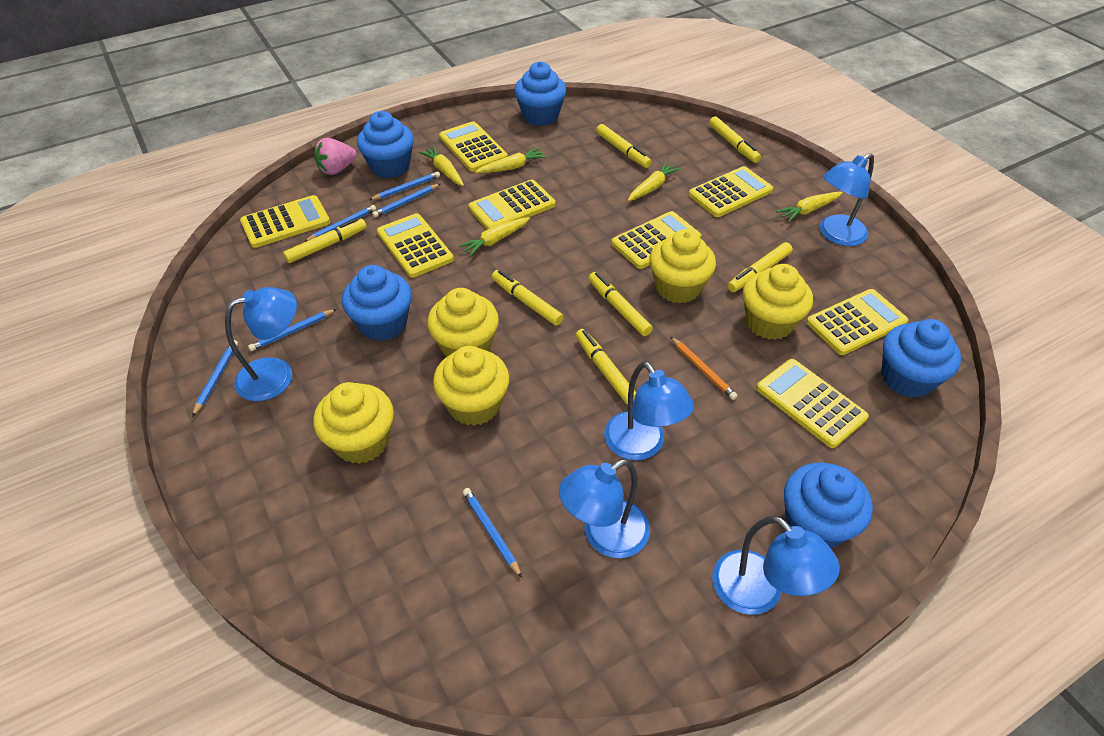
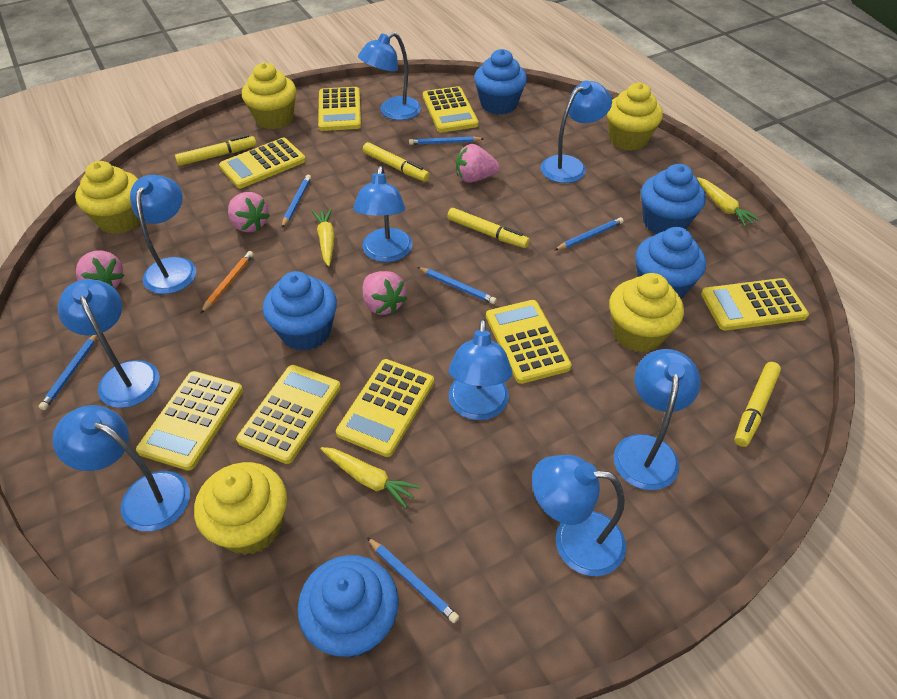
blue lamp: 5 -> 9
pink strawberry: 1 -> 4
yellow carrot: 5 -> 3
yellow marker: 7 -> 4

